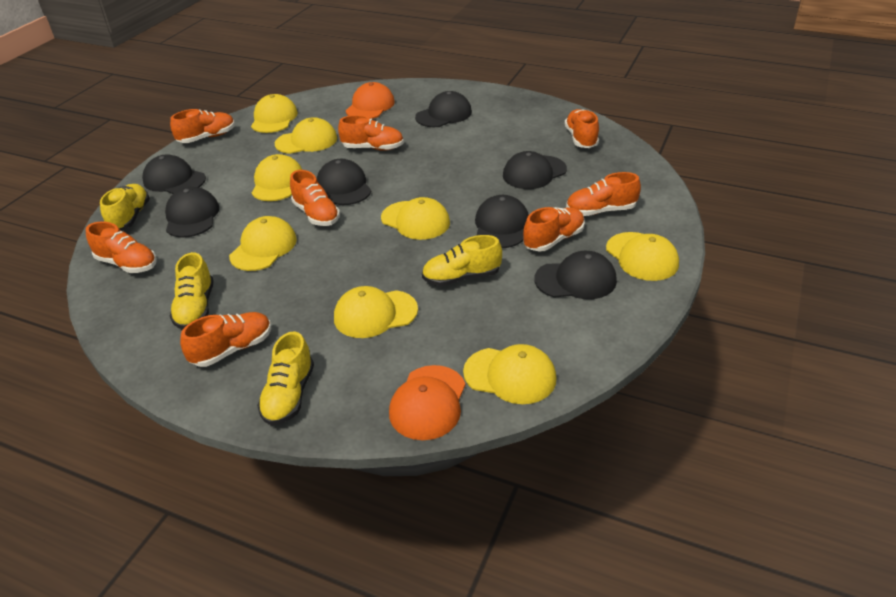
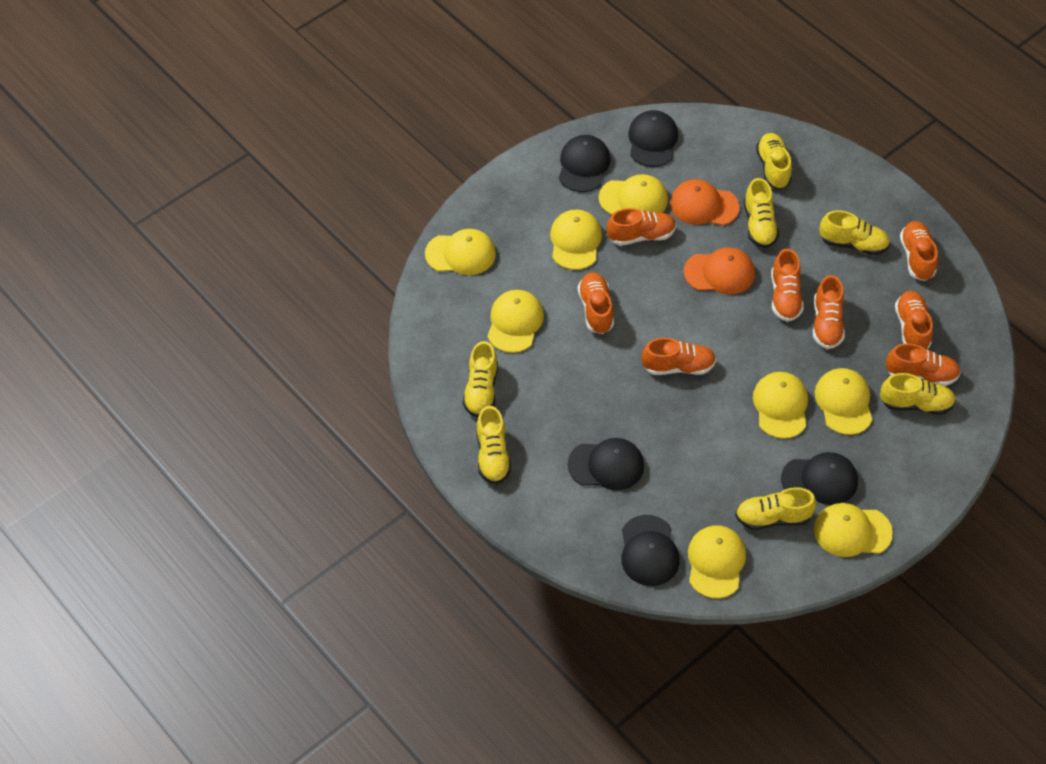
black cap: 7 -> 5
yellow shoe: 4 -> 7

